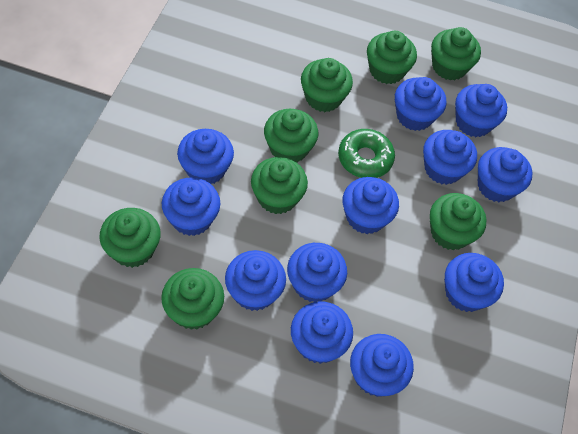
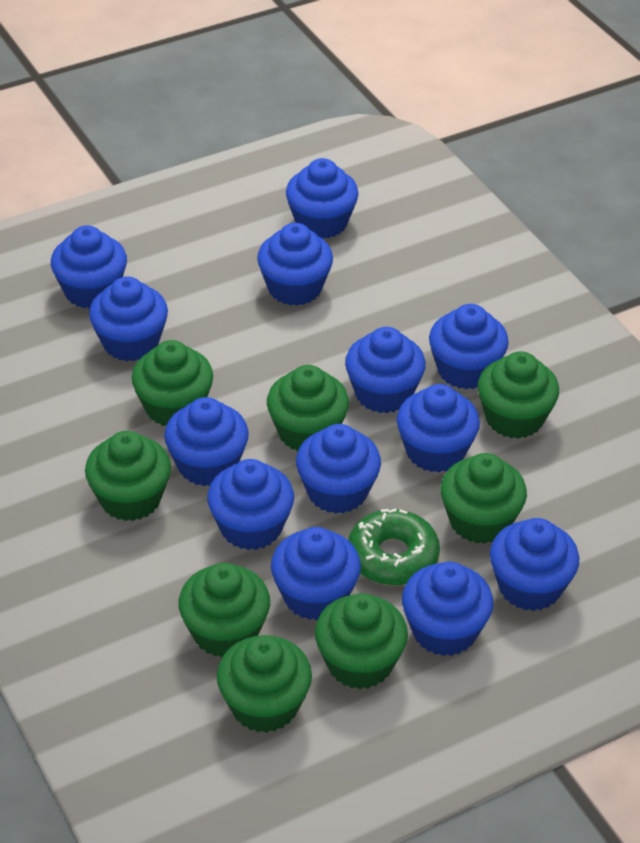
blue cupcake: 12 -> 13

